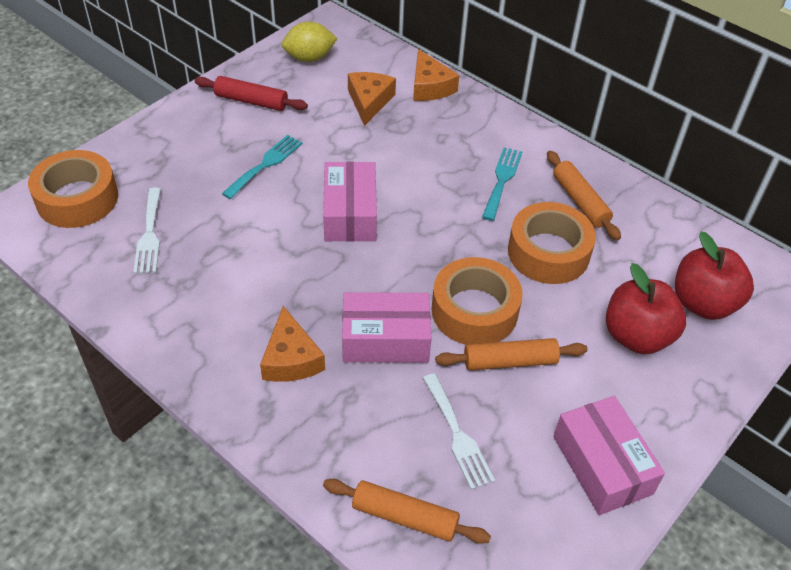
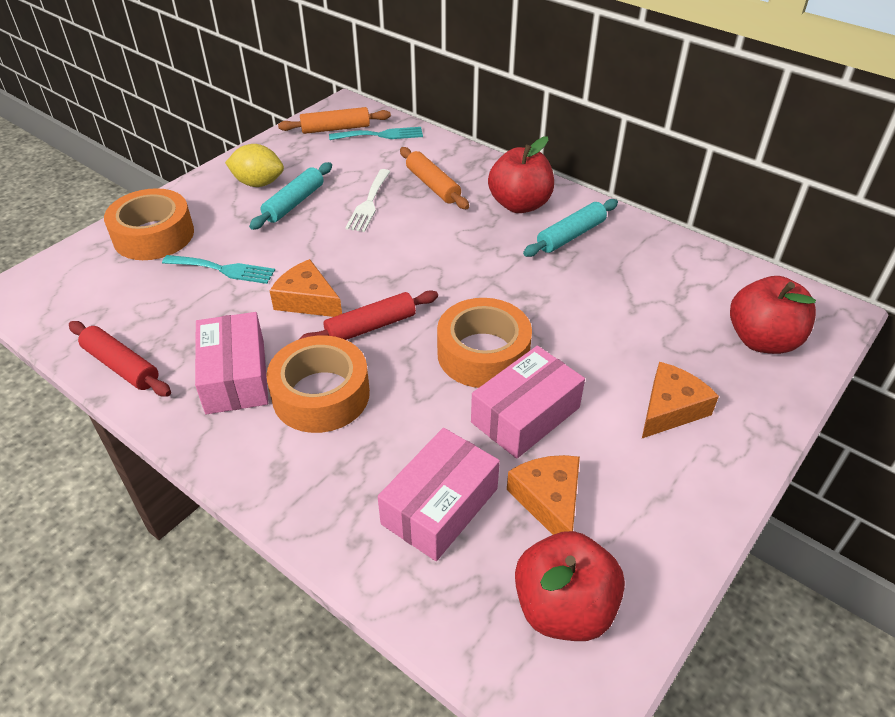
orange rolling pin: 3 -> 2
red apple: 2 -> 3
red rolling pin: 1 -> 2
turquoise rolling pin: 0 -> 2
white fork: 2 -> 1

